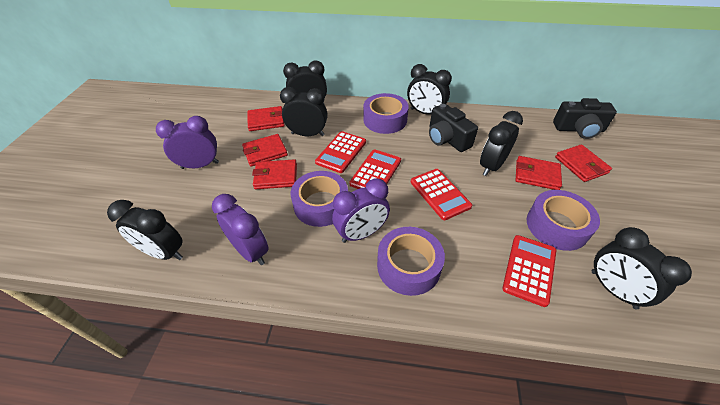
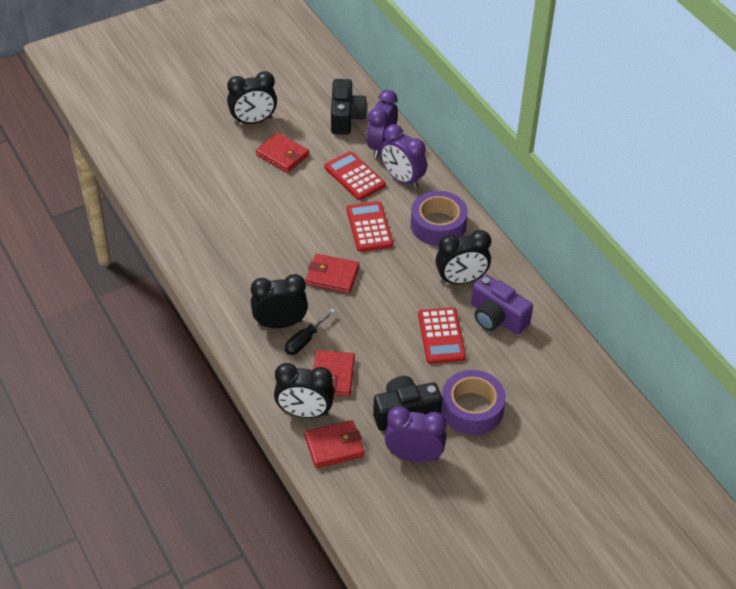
black clock: 6 -> 4
black screwdriver: 0 -> 1
purple camera: 0 -> 1
purple tape: 4 -> 2
red calculator: 4 -> 3
red wallet: 5 -> 4

